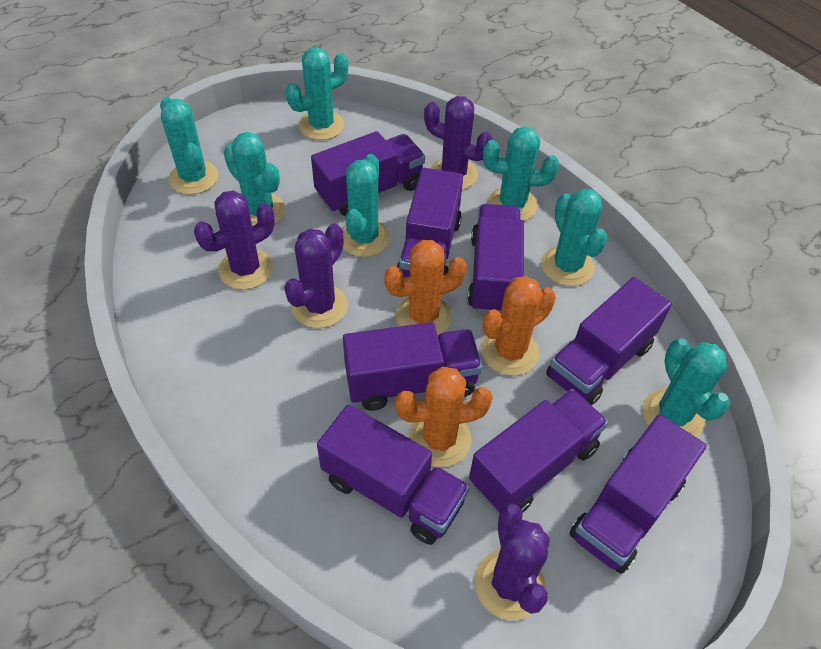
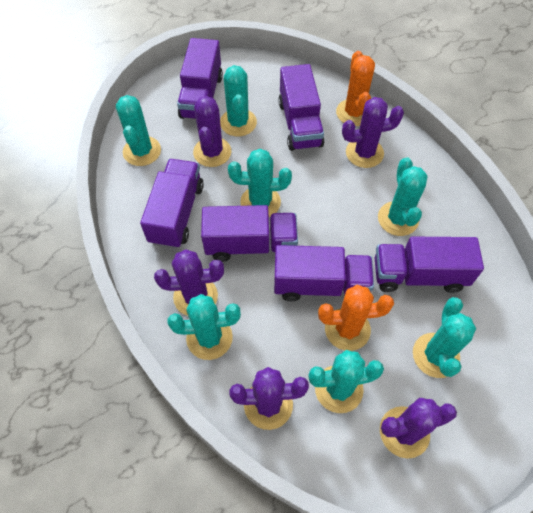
orange cactus: 3 -> 2
purple cactus: 4 -> 5
purple truck: 8 -> 6

